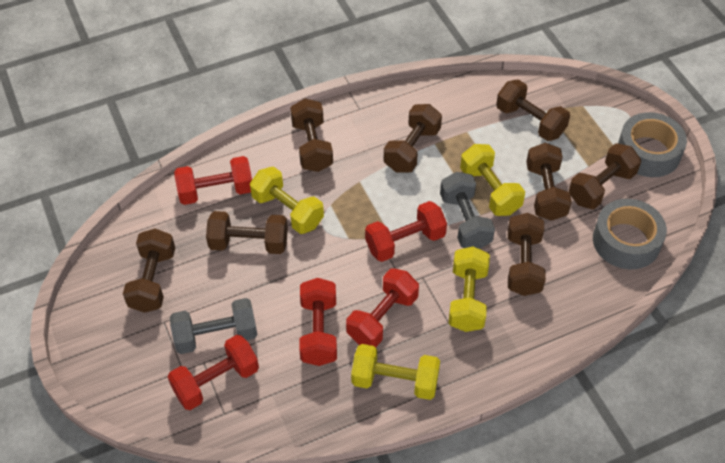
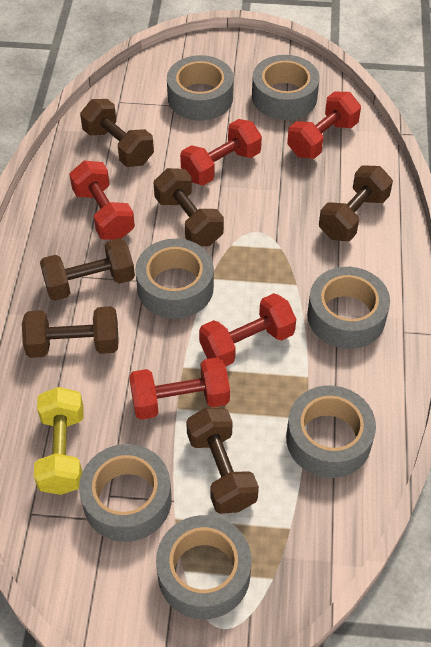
brown dumbbell: 8 -> 6
grey dumbbell: 2 -> 0
grey tape: 2 -> 7
yellow dumbbell: 4 -> 1

